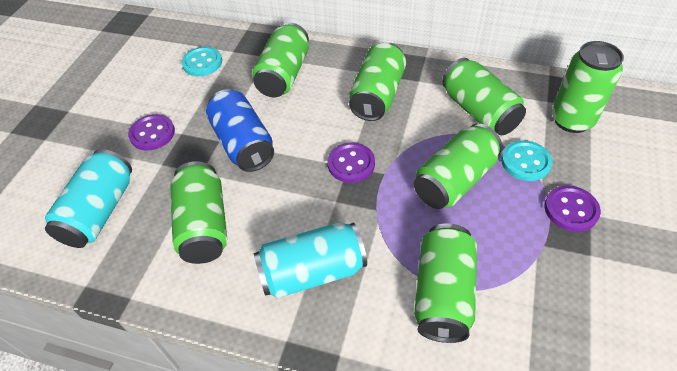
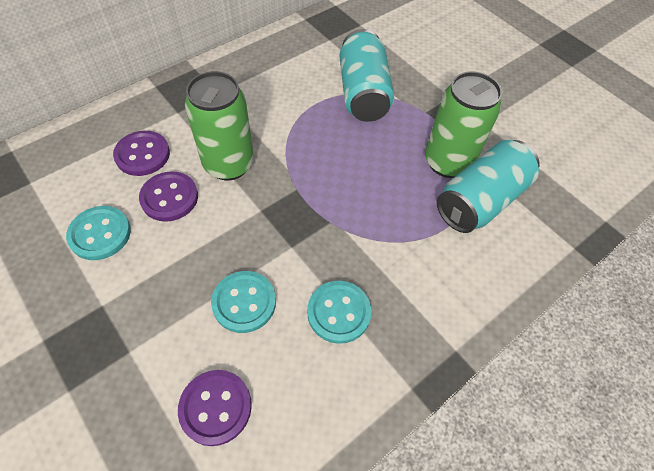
blue can: 1 -> 0
green can: 7 -> 2
turquoise button: 2 -> 3

